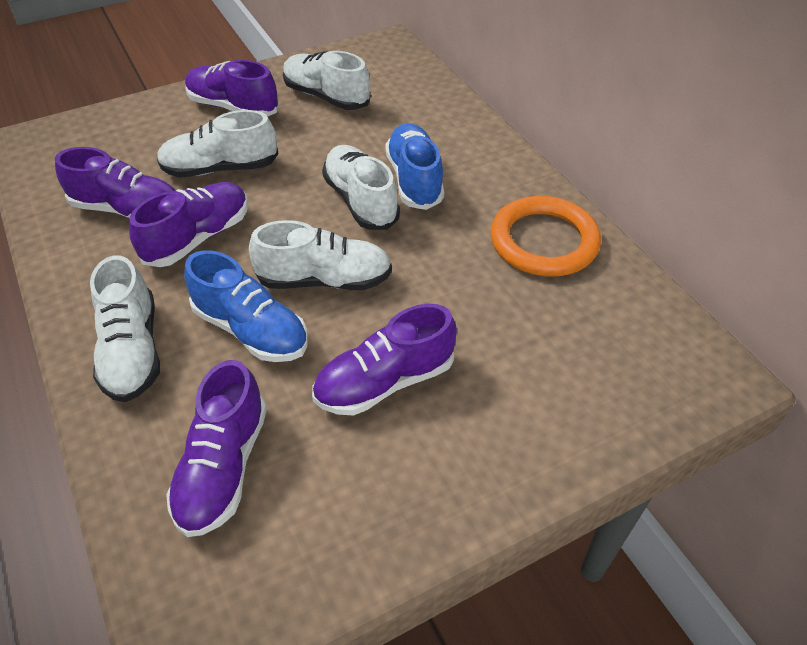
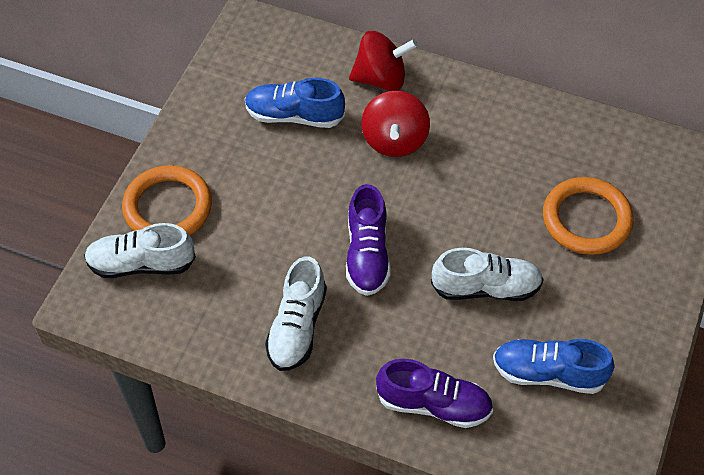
orange ring: 1 -> 2
purple shoe: 5 -> 2
red spinning top: 0 -> 2
white shoe: 5 -> 3

